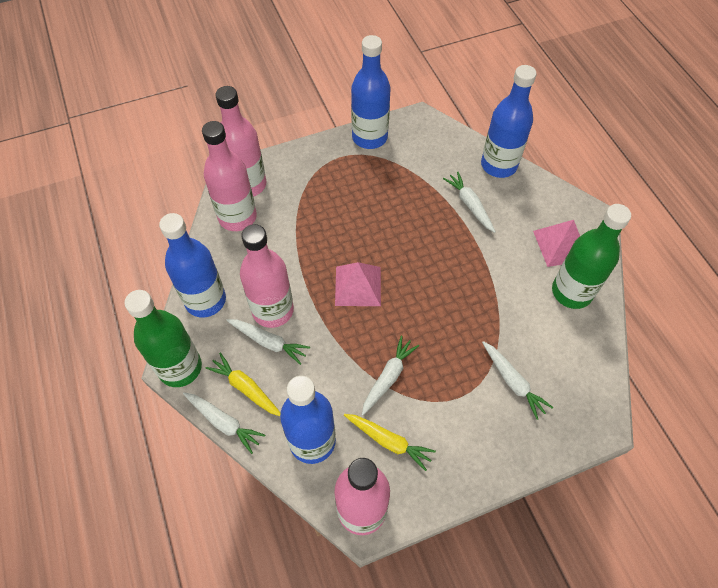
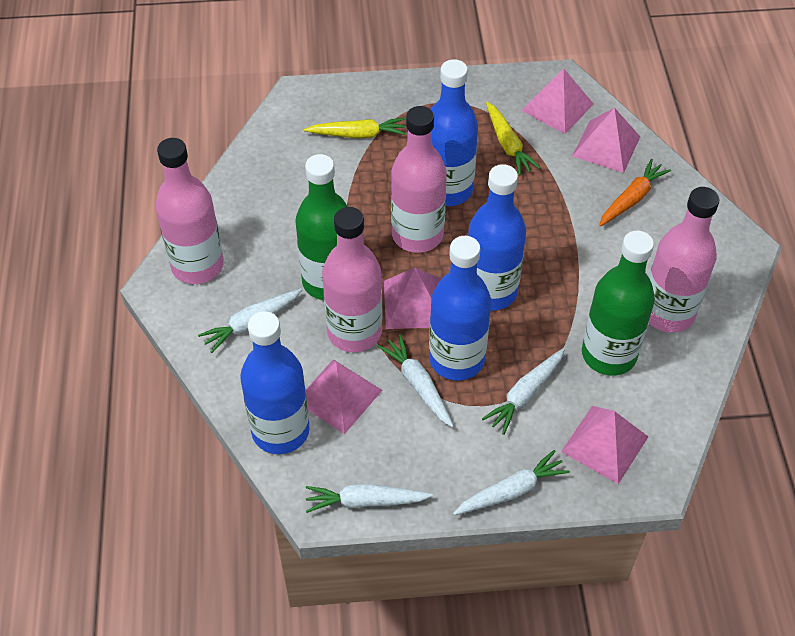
orange carrot: 0 -> 1
pink pyramid: 2 -> 5

